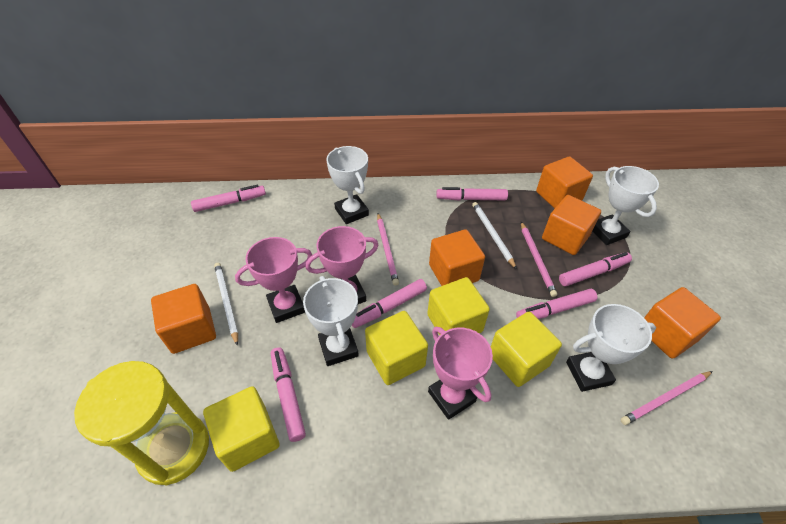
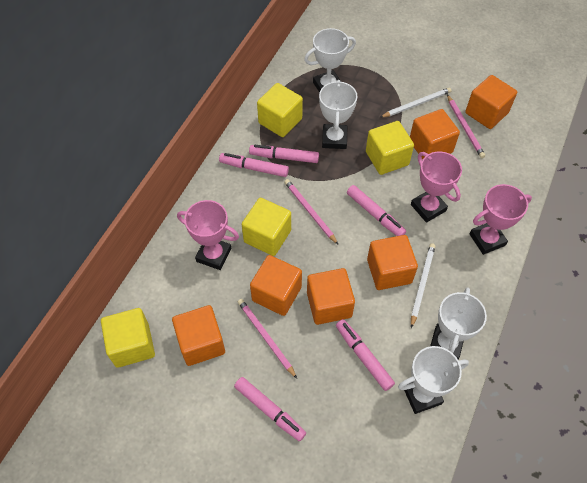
orange cube: 5 -> 6
pink marker: 6 -> 5
yellow hourglass: 1 -> 0

